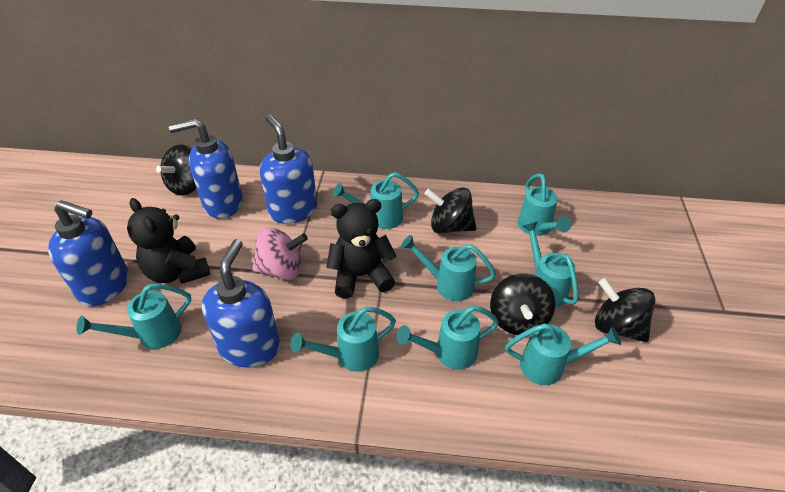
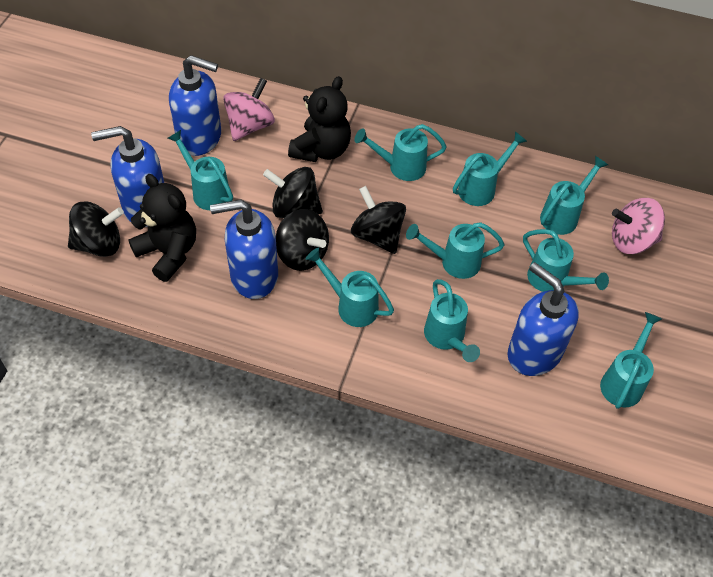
pink spinning top: 1 -> 2
turquoise watering can: 8 -> 9

